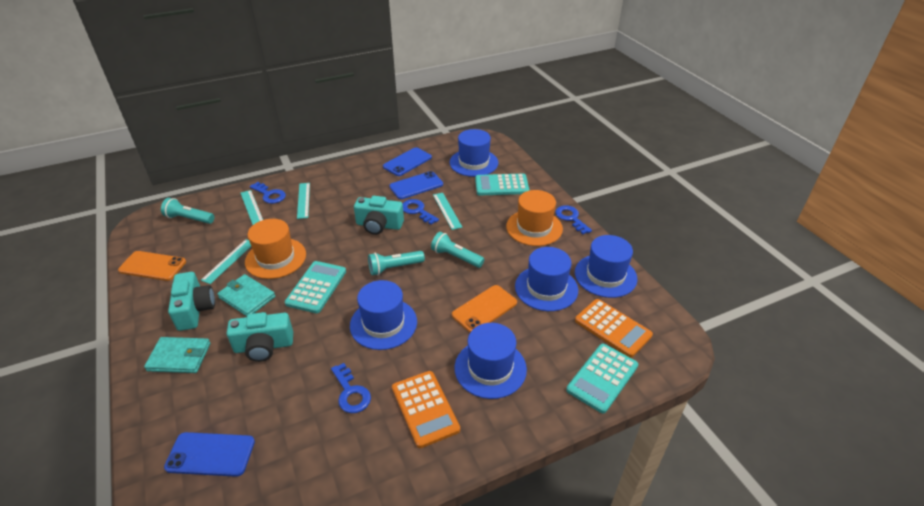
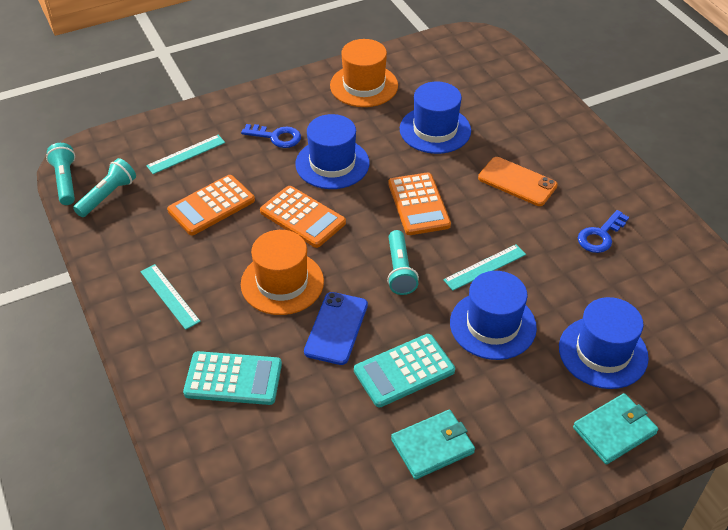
blue hat: 5 -> 4
blue key: 4 -> 2
blue phone: 3 -> 1
orange calculator: 2 -> 3
orange phone: 2 -> 1
turquoise calculator: 3 -> 2
turquoise camera: 3 -> 0
turquoise ruler: 4 -> 3

